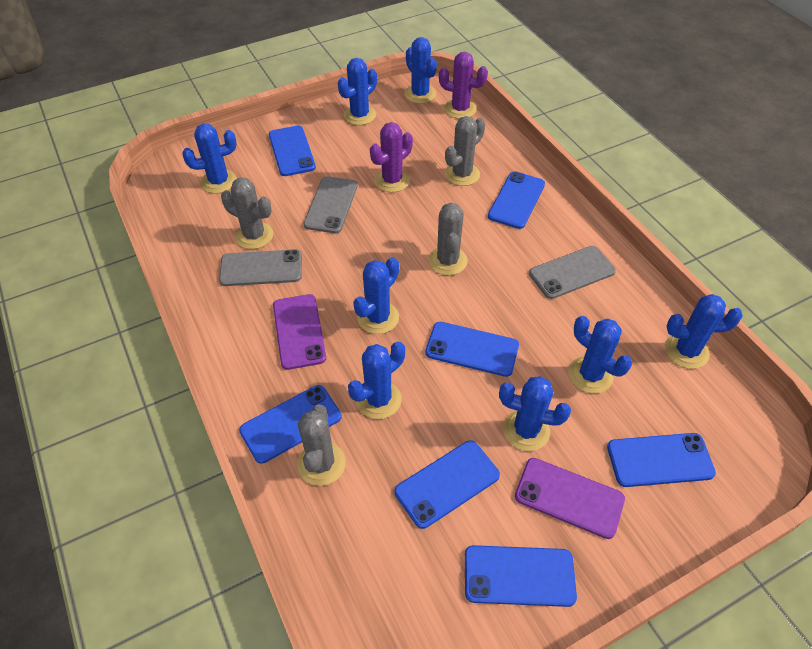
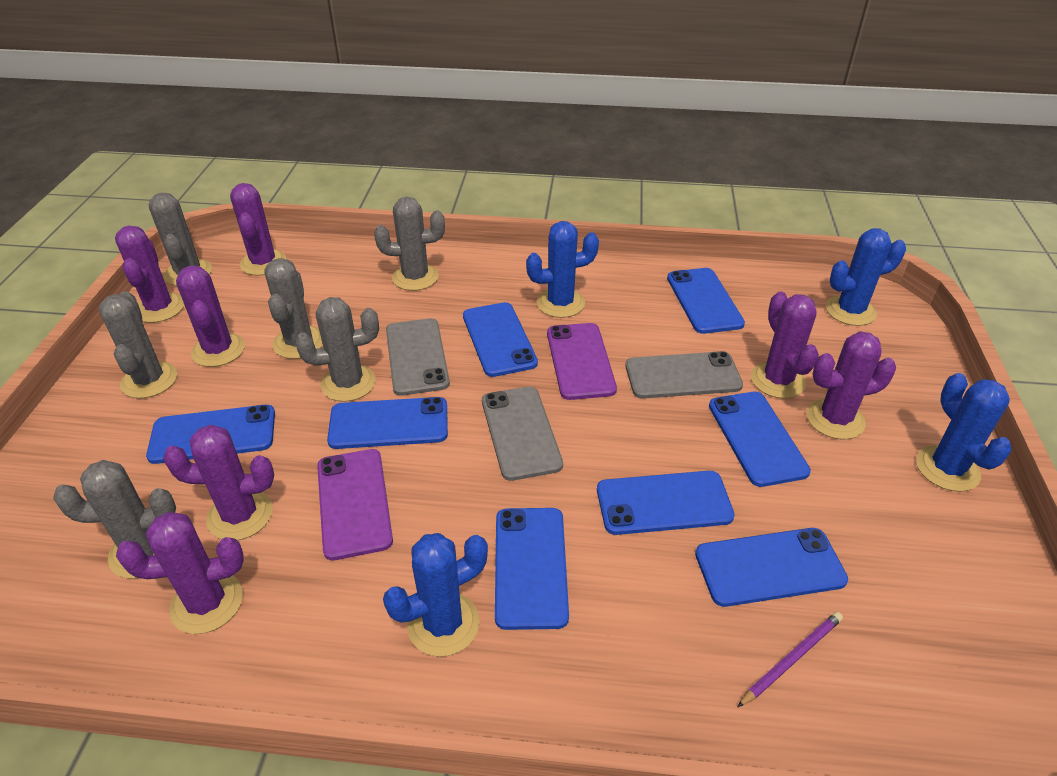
blue cactus: 8 -> 4
blue phone: 7 -> 8
grey cactus: 4 -> 6
purple cactus: 2 -> 7
purple pencil: 0 -> 1

